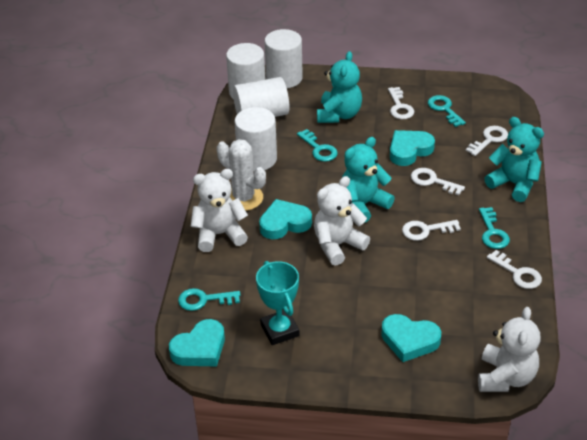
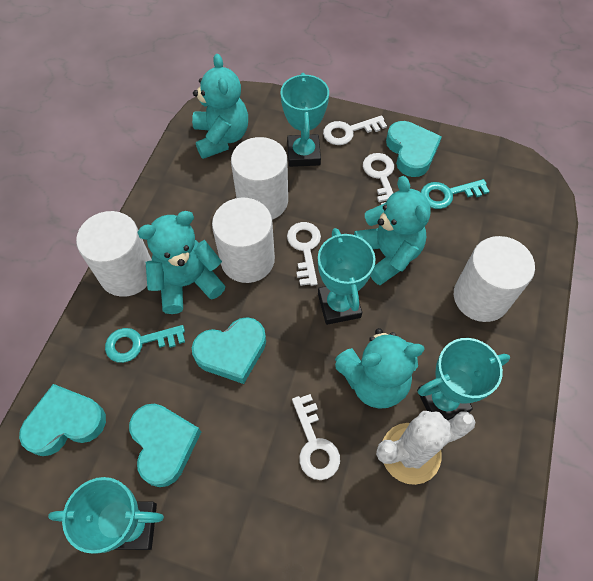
turquoise key: 4 -> 2
turquoise teddy bear: 3 -> 4
turquoise trophy: 1 -> 4
white key: 5 -> 4
white teddy bear: 3 -> 0

